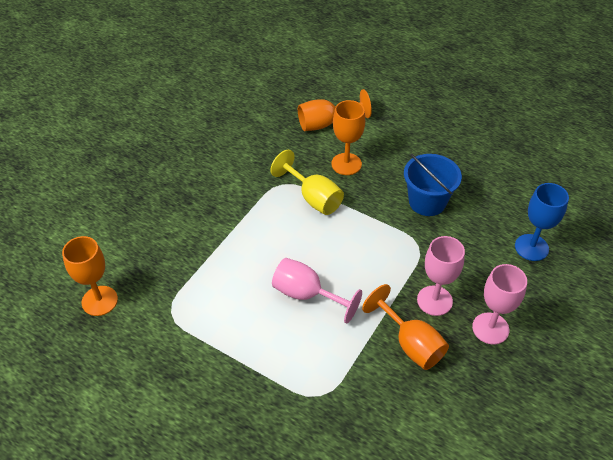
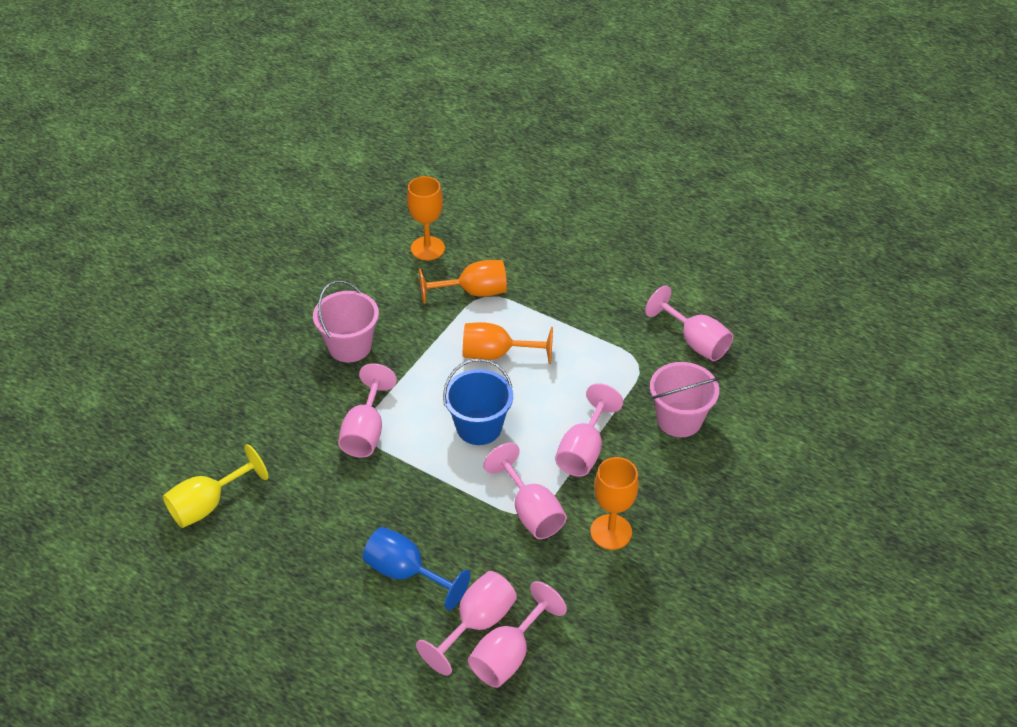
pink bucket: 0 -> 2
pink goblet: 3 -> 6

